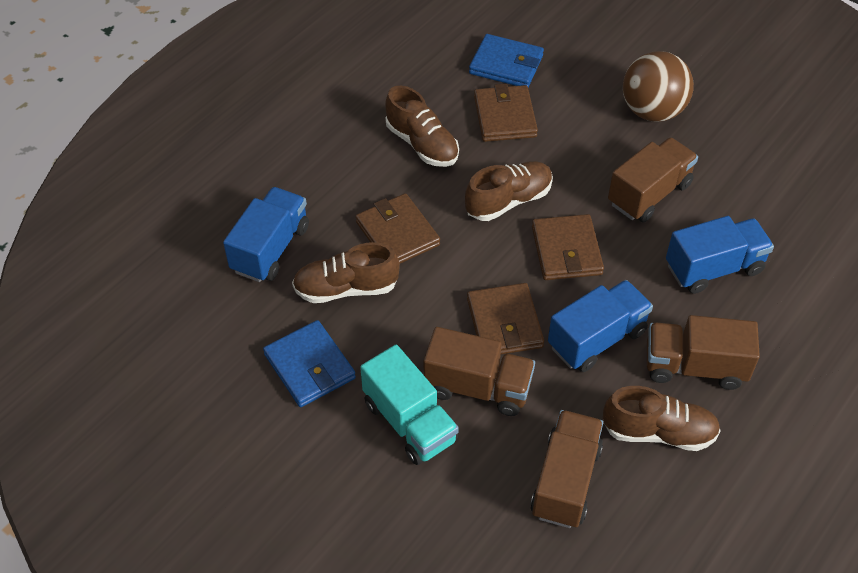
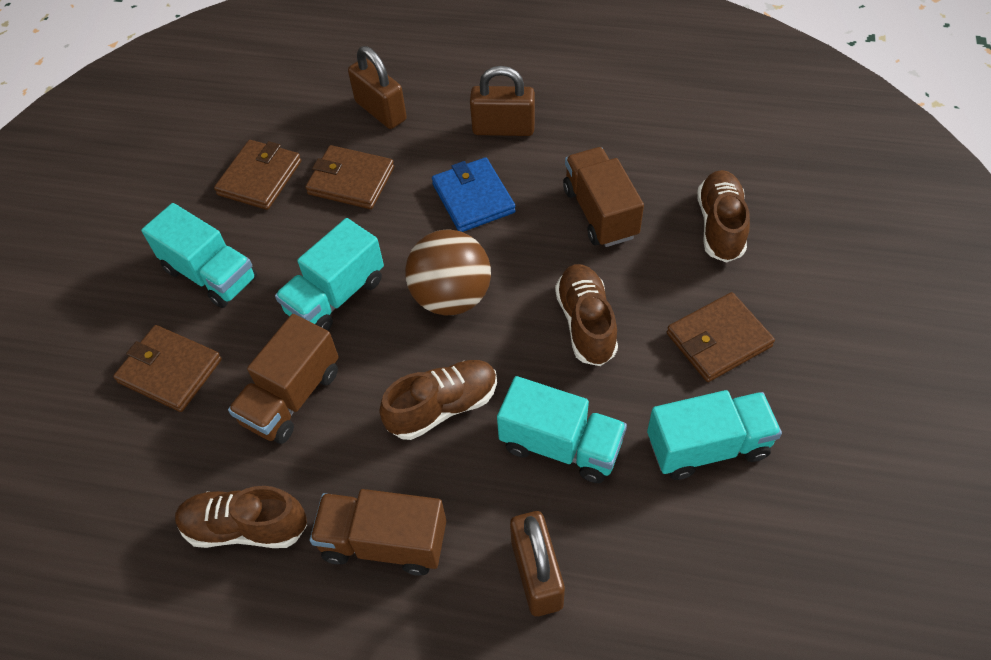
blue truck: 3 -> 0
blue wallet: 2 -> 1
brown padlock: 0 -> 3
brown truck: 4 -> 3
turquoise truck: 1 -> 4

